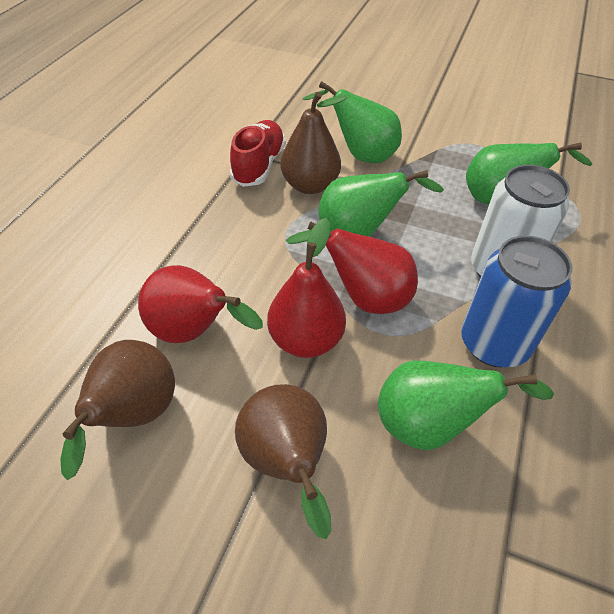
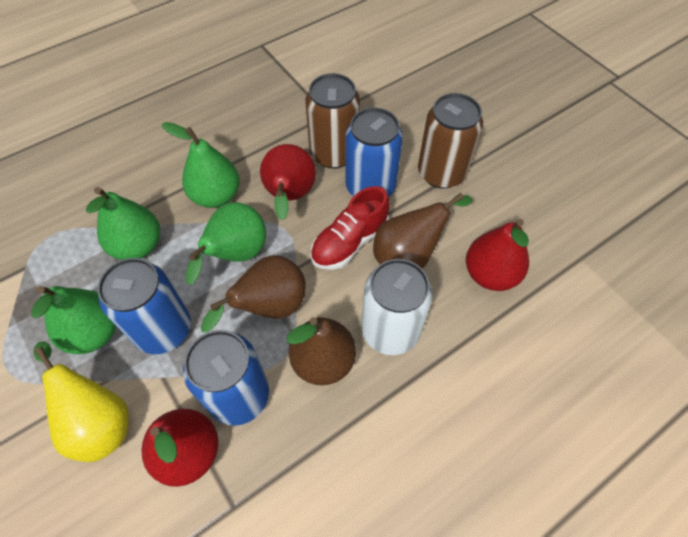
blue can: 1 -> 3
brown can: 0 -> 2
yellow pear: 0 -> 1

